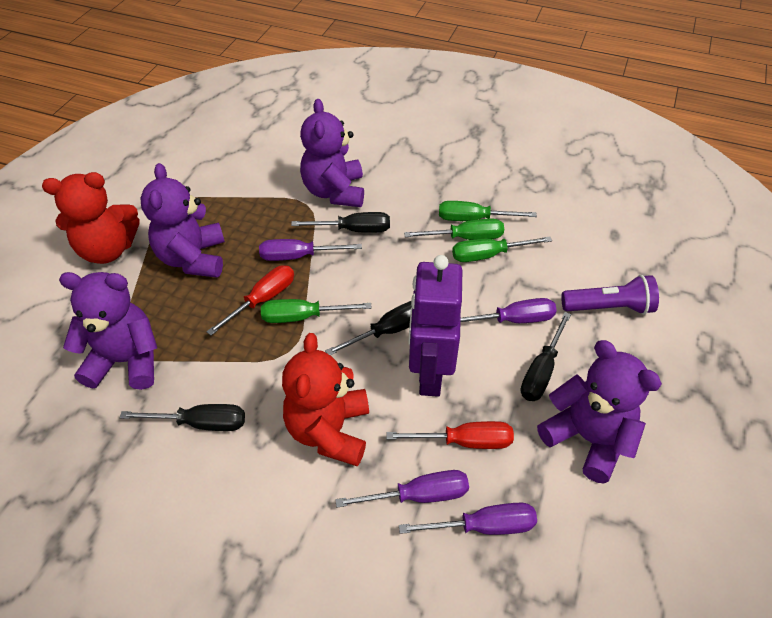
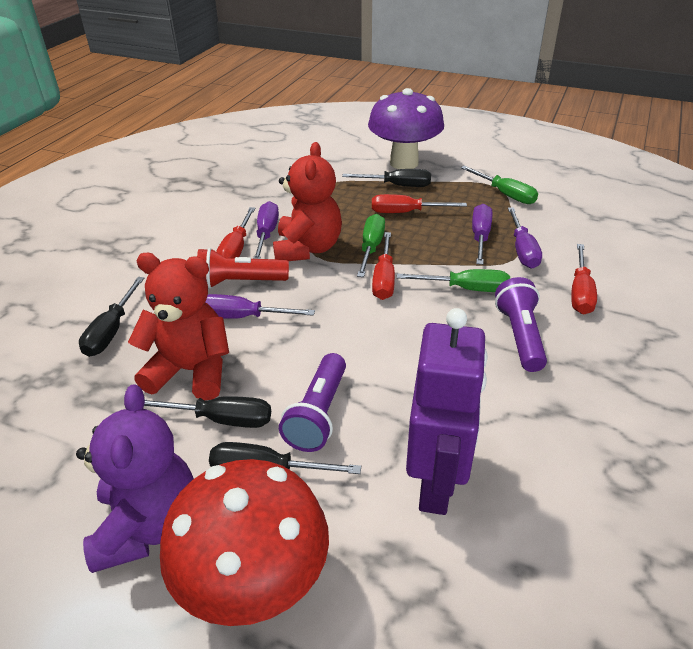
green screwdriver: 4 -> 3
purple flashlight: 1 -> 2
purple mushroom: 0 -> 1
purple teddy bear: 4 -> 1
red flashlight: 0 -> 1
red mushroom: 0 -> 1
red screwdriver: 2 -> 4

